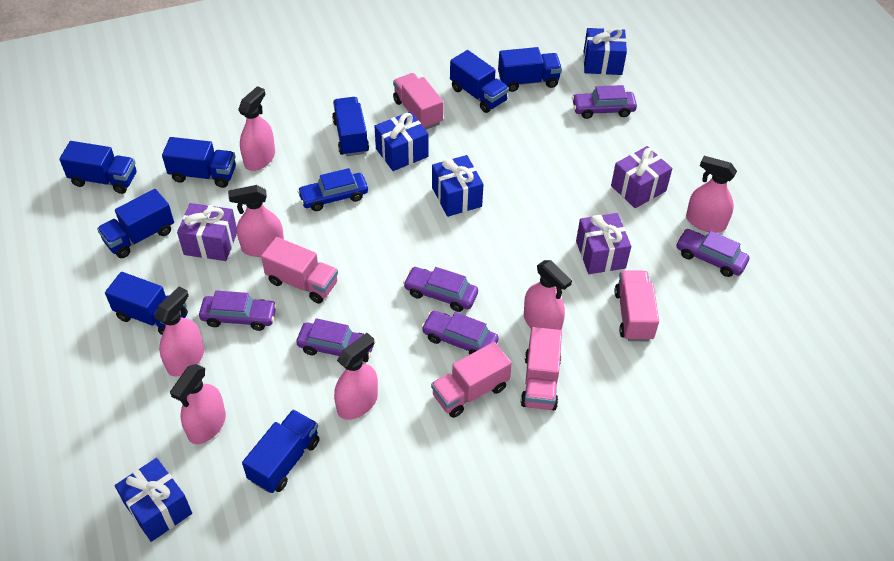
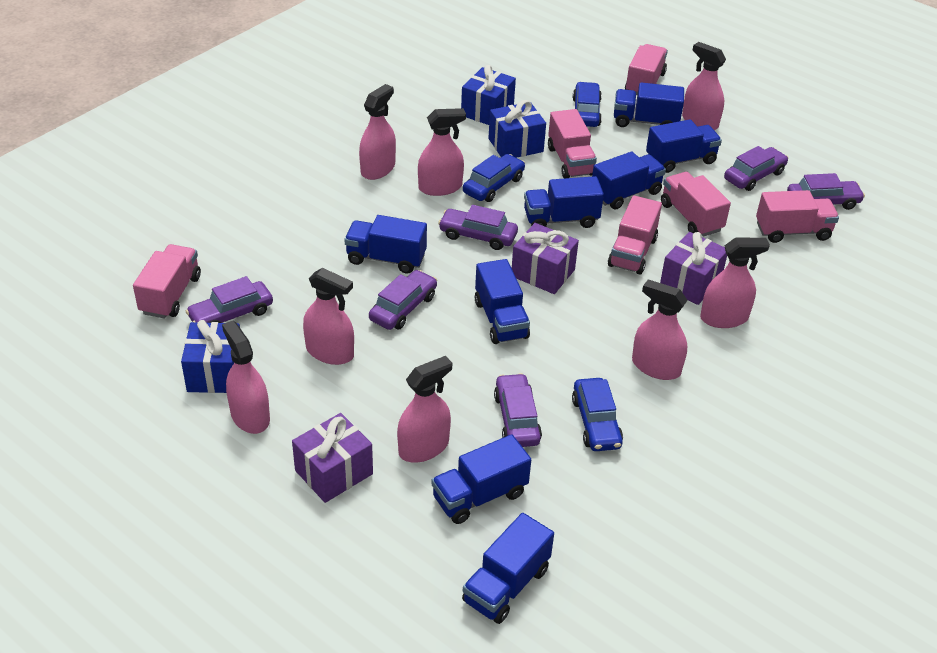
blue car: 1 -> 3
blue gift: 4 -> 3
pink spray bottle: 7 -> 8
pink truck: 5 -> 6

